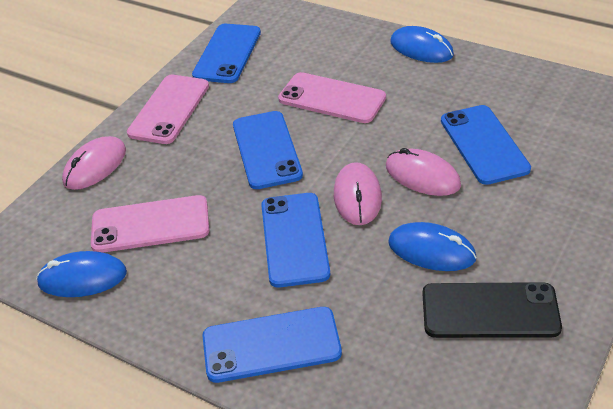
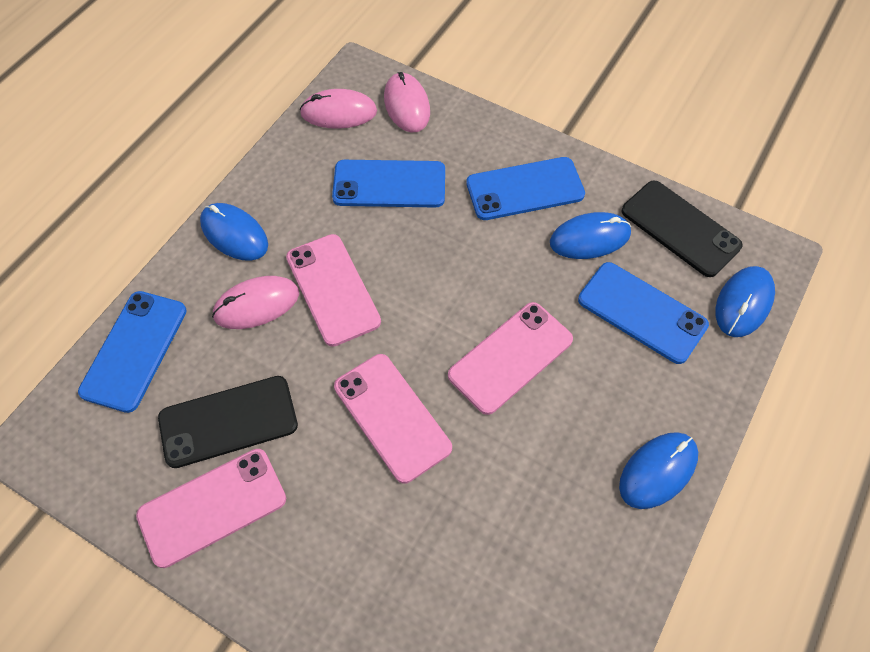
black phone: 1 -> 2
blue mouse: 3 -> 4
blue phone: 5 -> 4
pink phone: 3 -> 4

